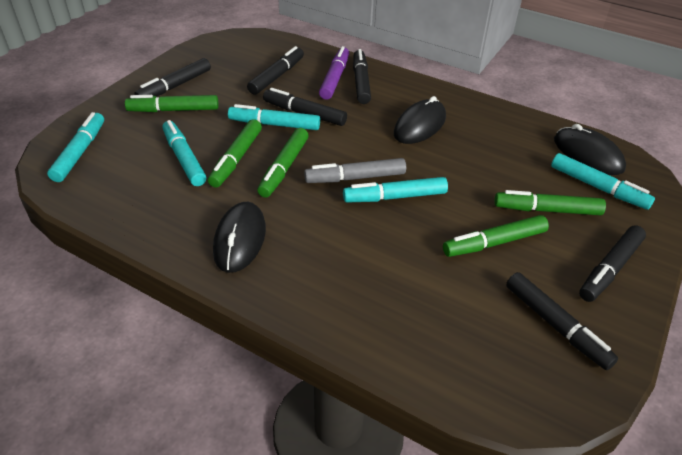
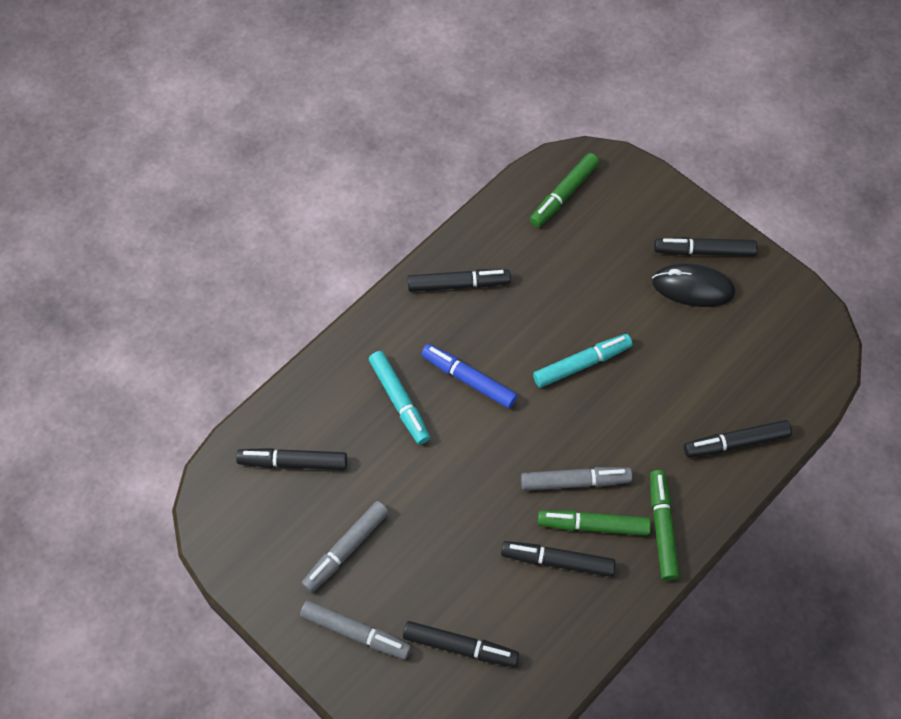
black mouse: 3 -> 1
blue marker: 0 -> 1
green marker: 5 -> 3
grey marker: 1 -> 3
purple marker: 1 -> 0
turquoise marker: 5 -> 2

